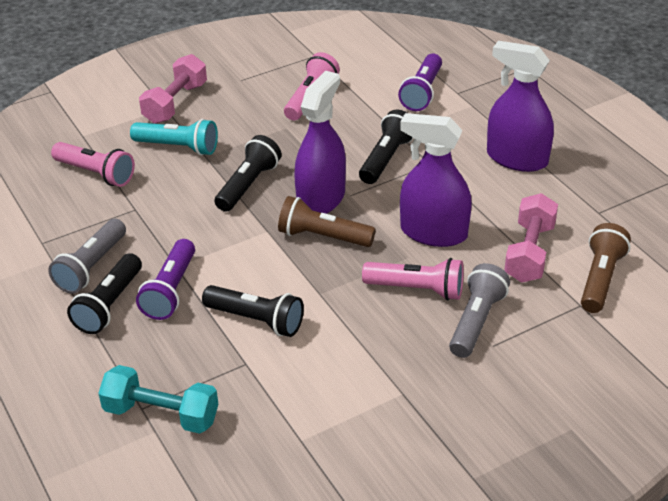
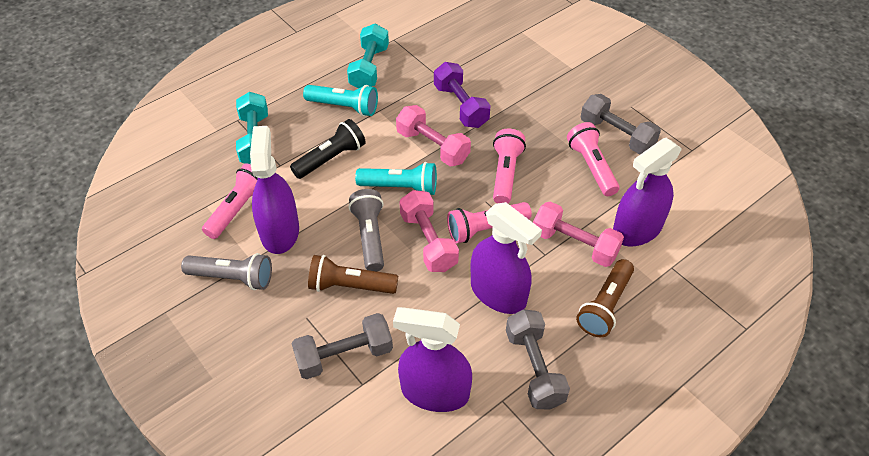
black flashlight: 4 -> 1
grey dumbbell: 0 -> 3
pink dumbbell: 2 -> 3
pink flashlight: 3 -> 4
purple dumbbell: 0 -> 1
purple flashlight: 2 -> 0
purple spray bottle: 3 -> 4
turquoise dumbbell: 1 -> 2
turquoise flashlight: 1 -> 2

